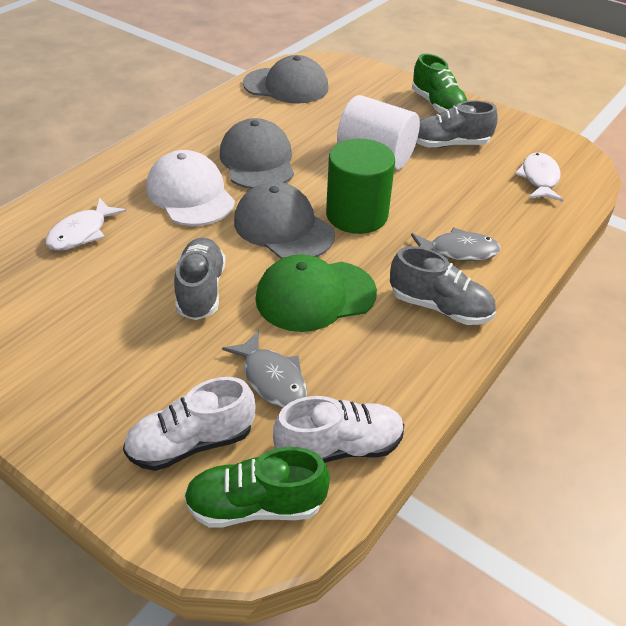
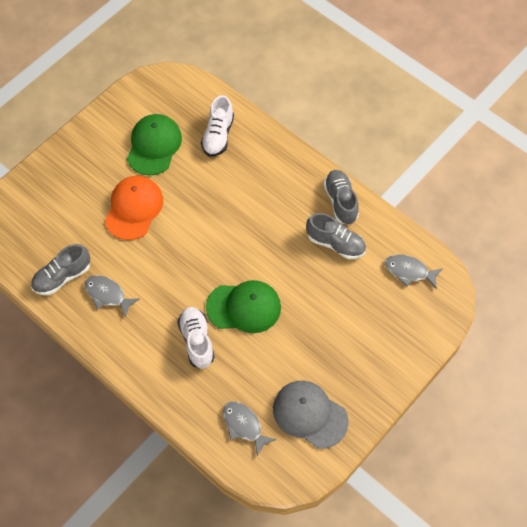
green cap: 1 -> 2
green cylinder: 1 -> 0
green shoe: 2 -> 0
grey cap: 3 -> 1
grey fish: 2 -> 3
orange cap: 0 -> 1
white cap: 1 -> 0
white cylinder: 1 -> 0
white fish: 2 -> 0

